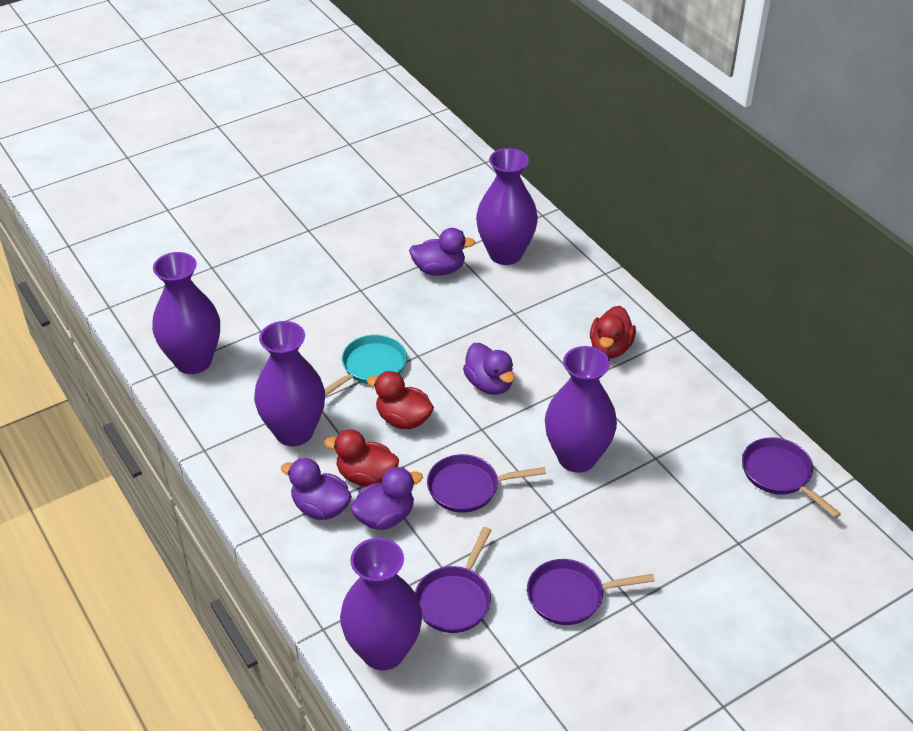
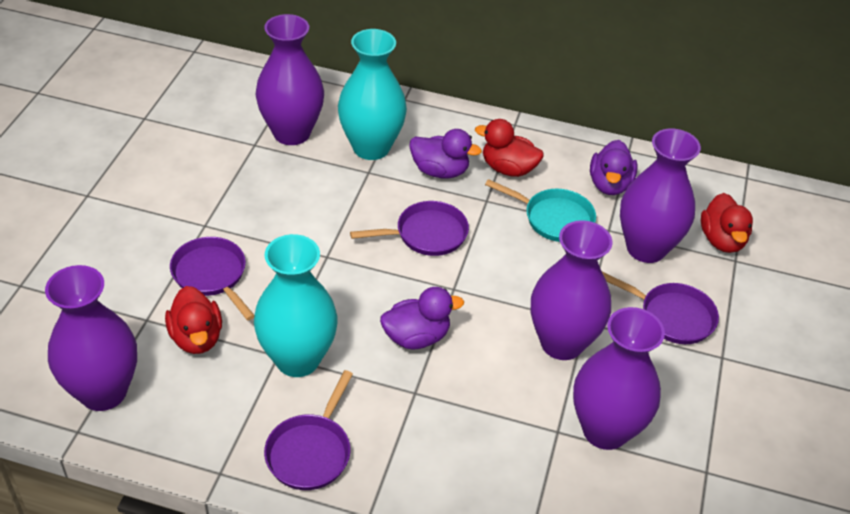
purple duck: 4 -> 3
turquoise vase: 0 -> 2

